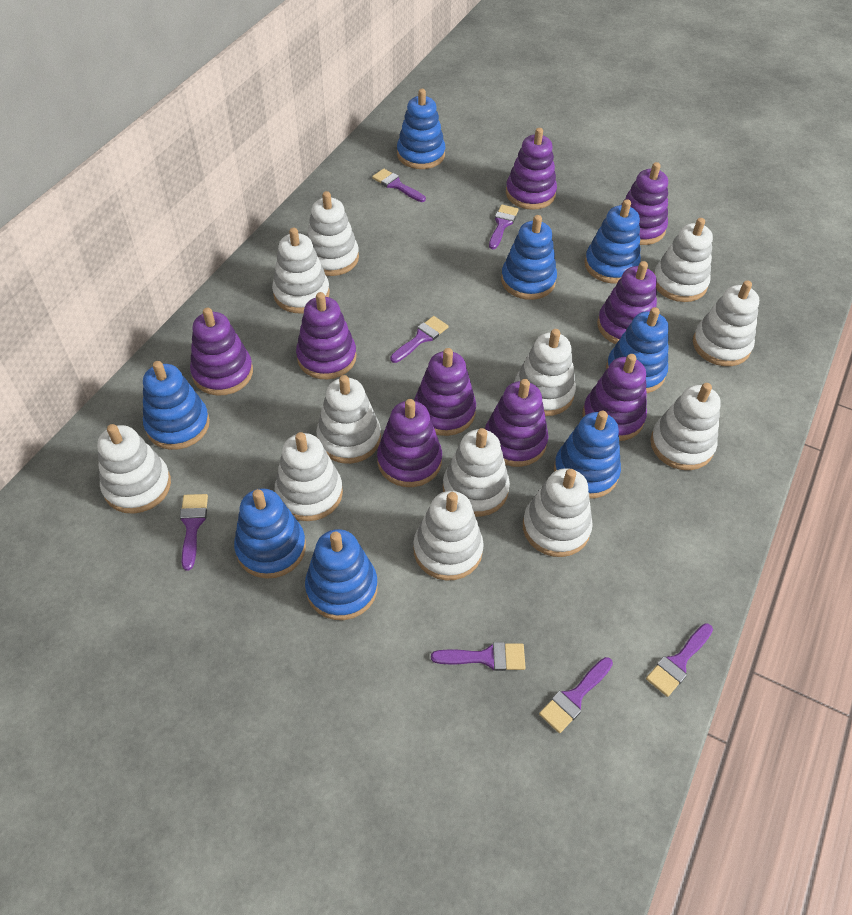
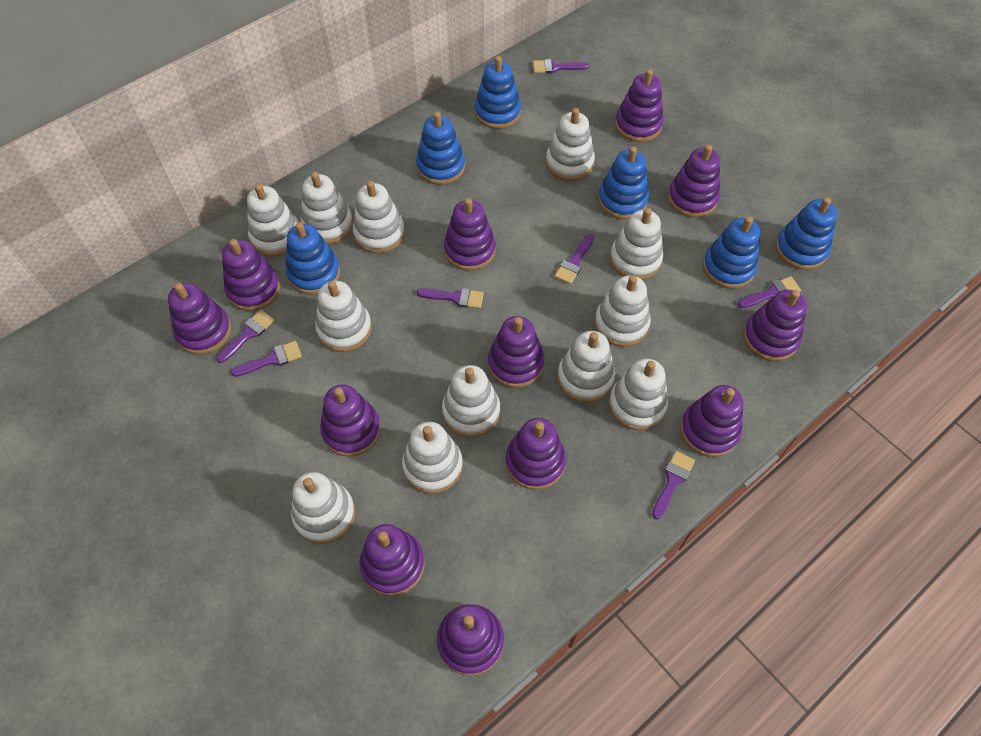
blue stacking toy: 8 -> 6
purple stacking toy: 9 -> 12

